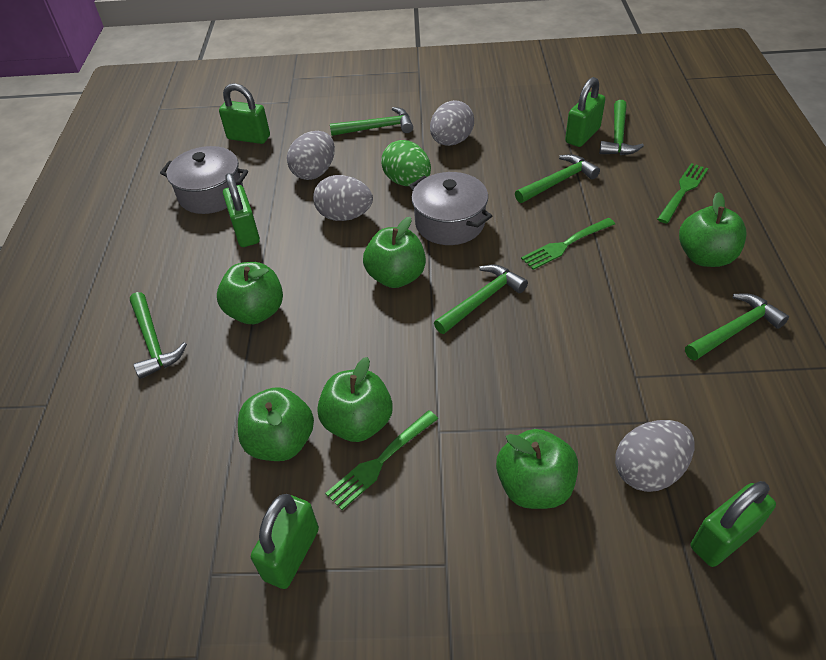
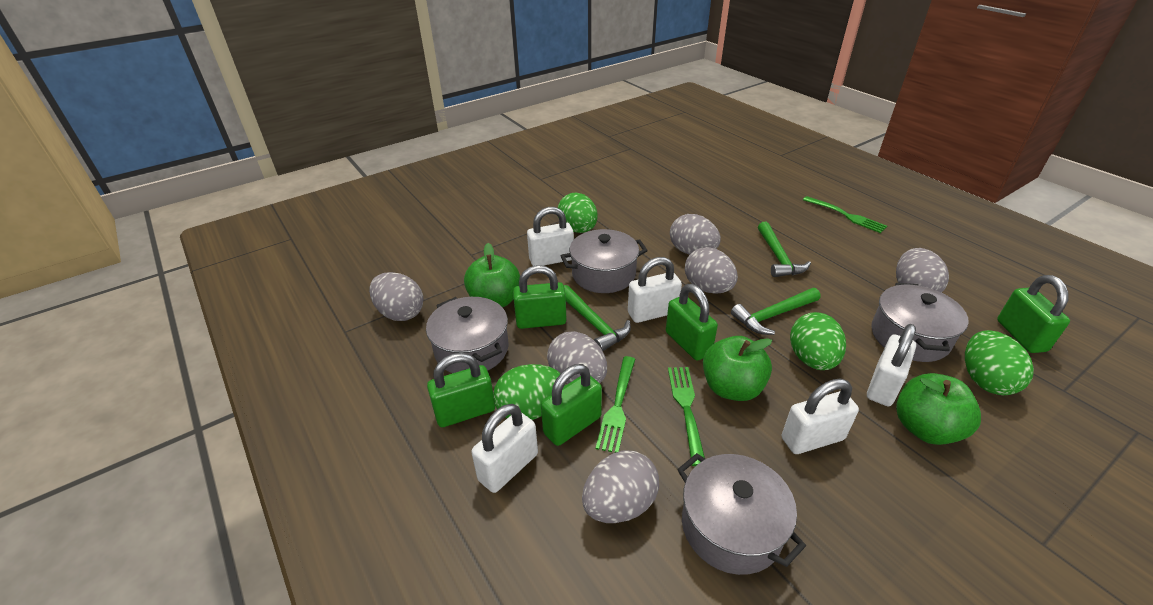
green apple: 6 -> 3
green egg: 1 -> 4
green hammer: 6 -> 3
grey egg: 4 -> 6
grey pot: 2 -> 4
white padlock: 0 -> 5

